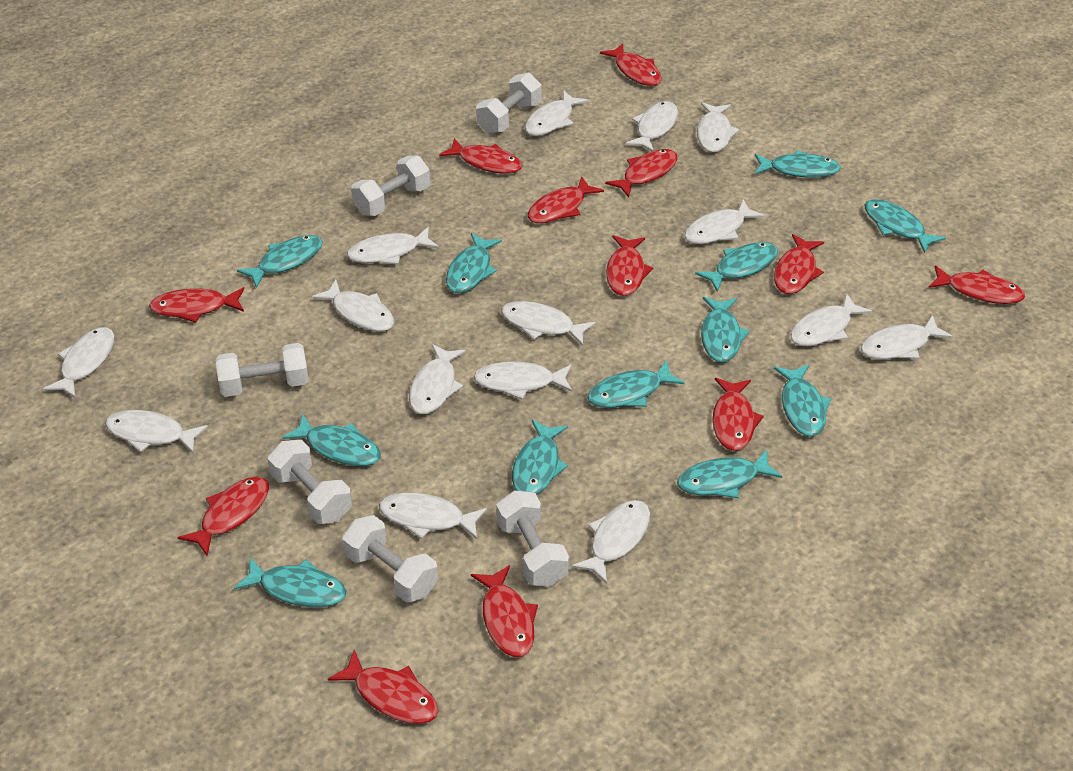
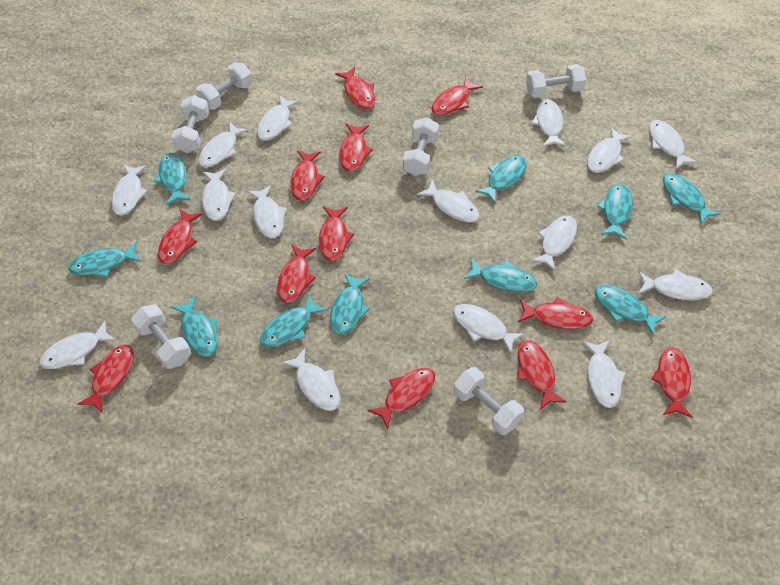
turquoise fish: 12 -> 10

